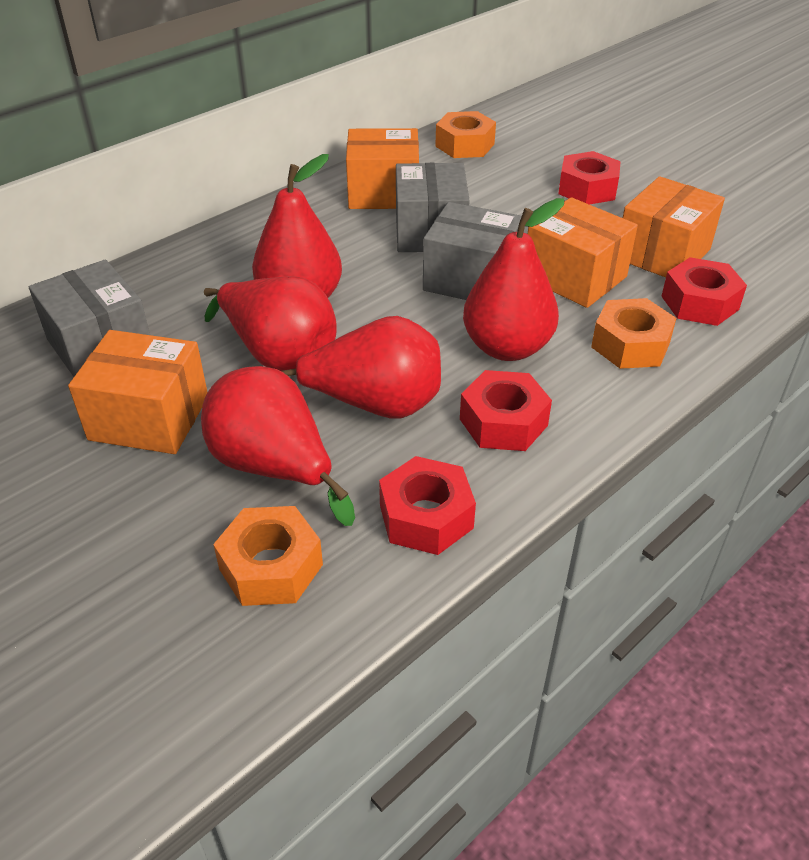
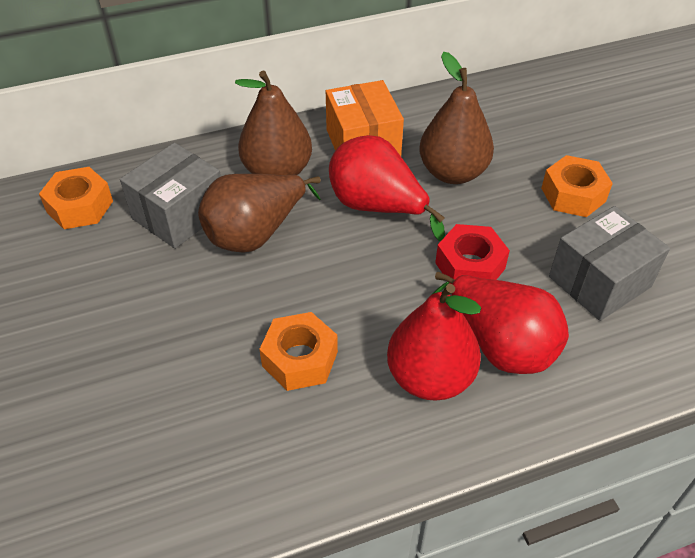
brown pear: 0 -> 3
grey box: 3 -> 2
orange box: 4 -> 1
red nut: 4 -> 1
red pear: 5 -> 3

